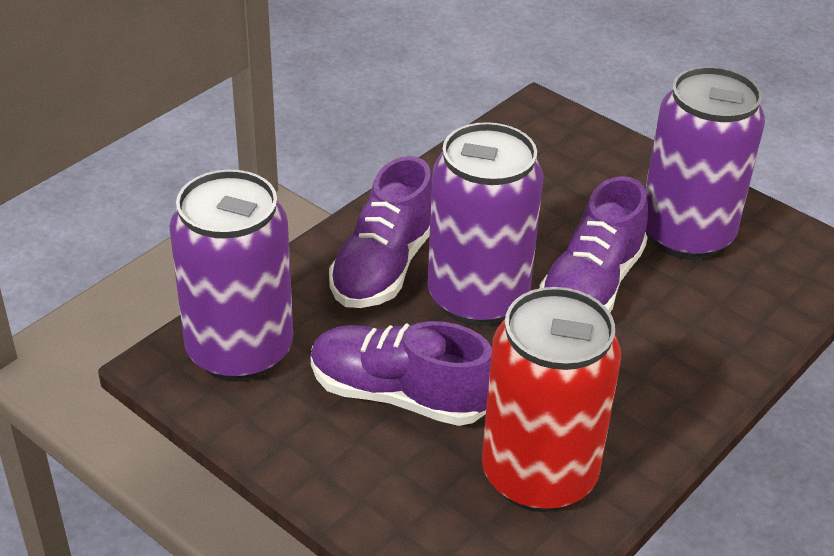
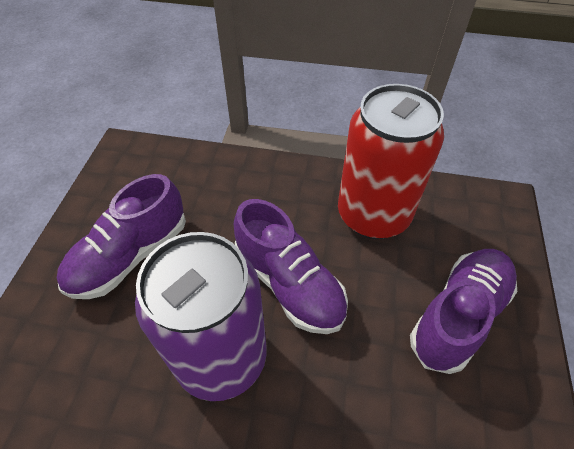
purple can: 3 -> 1

